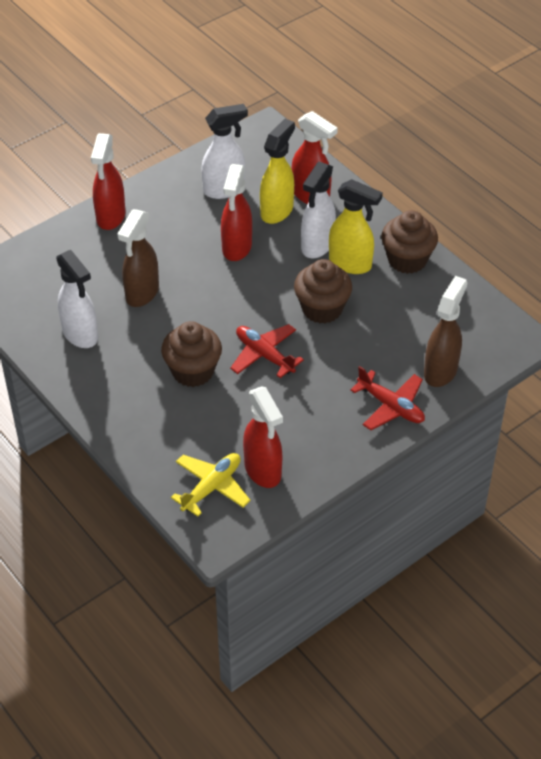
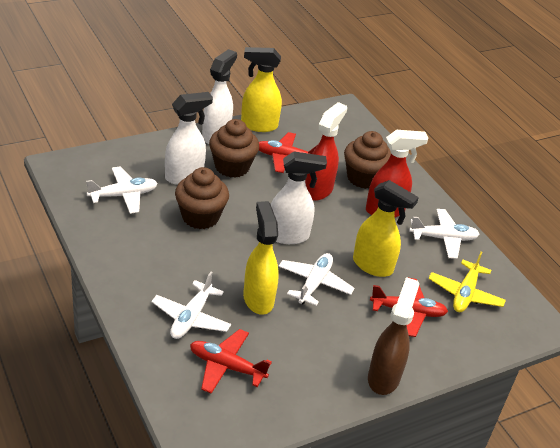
brown spray bottle: 2 -> 1
red plane: 2 -> 3
red spray bottle: 4 -> 2
white plane: 0 -> 4
yellow spray bottle: 2 -> 3

